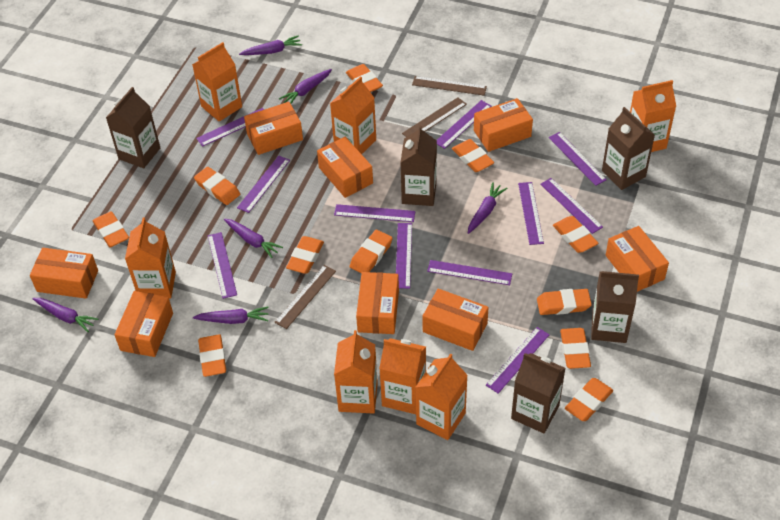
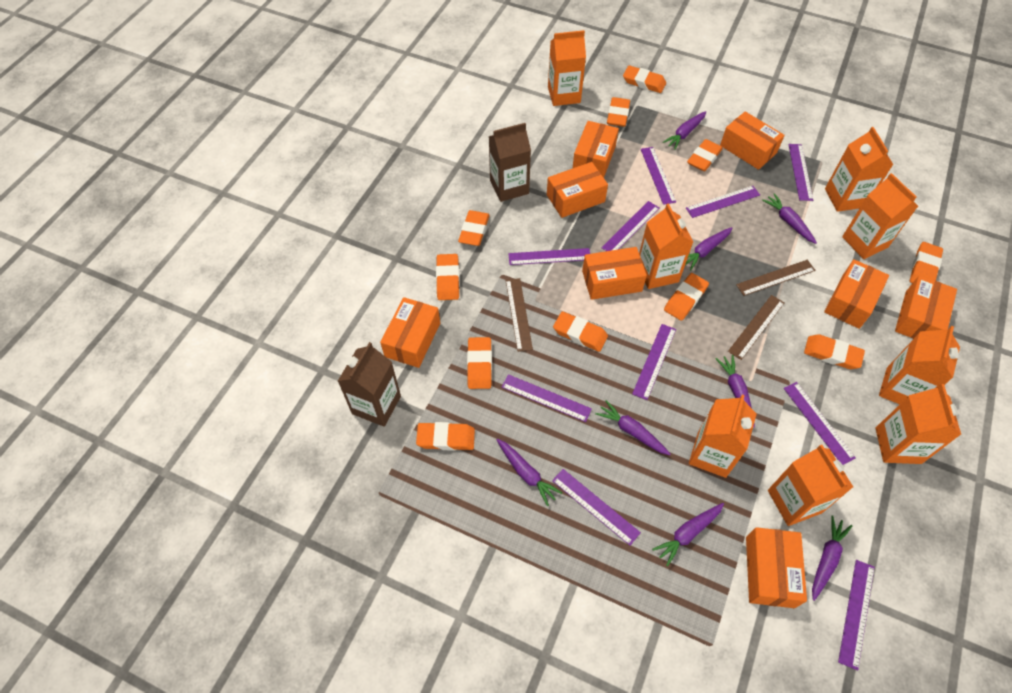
brown carton: 5 -> 2
orange carton: 7 -> 8
purple carrot: 6 -> 8
purple ruler: 11 -> 10

